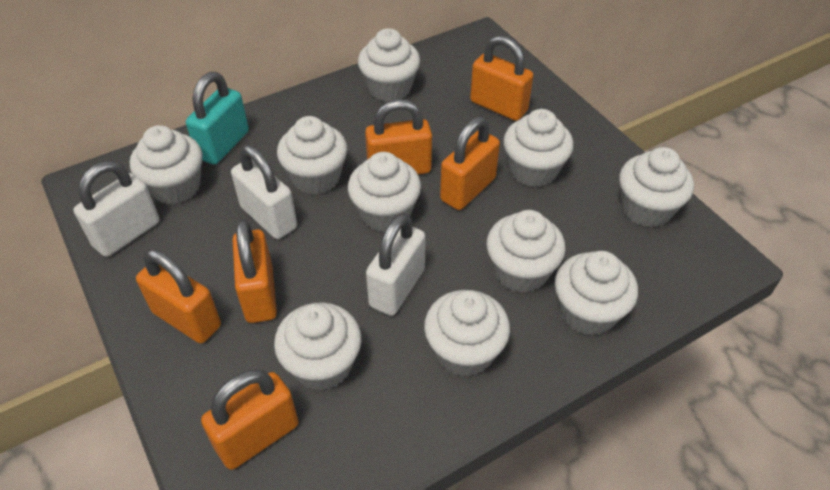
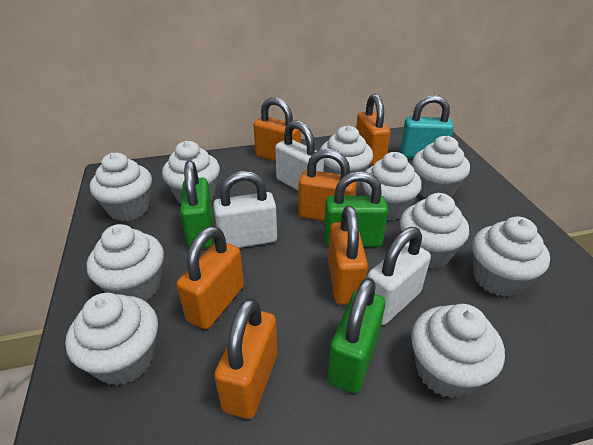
green padlock: 0 -> 3

